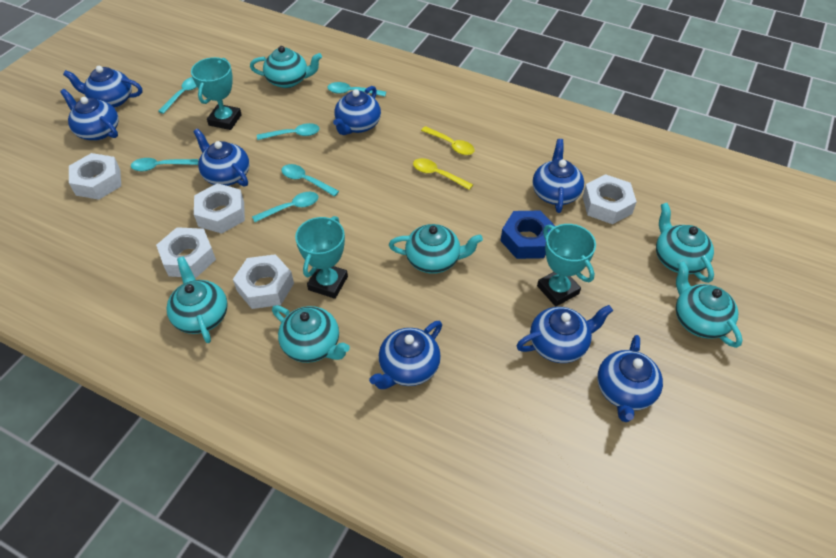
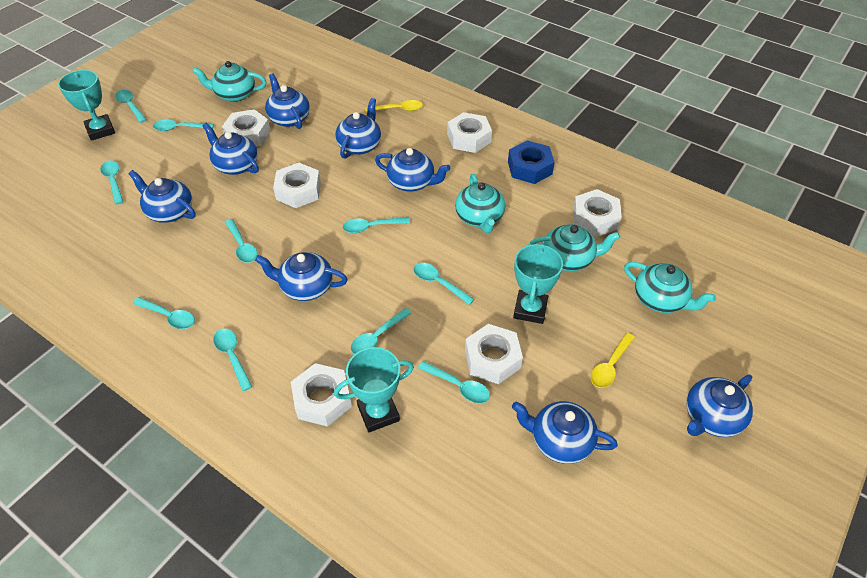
turquoise spoon: 6 -> 10
turquoise teapot: 6 -> 4
white nut: 5 -> 6

